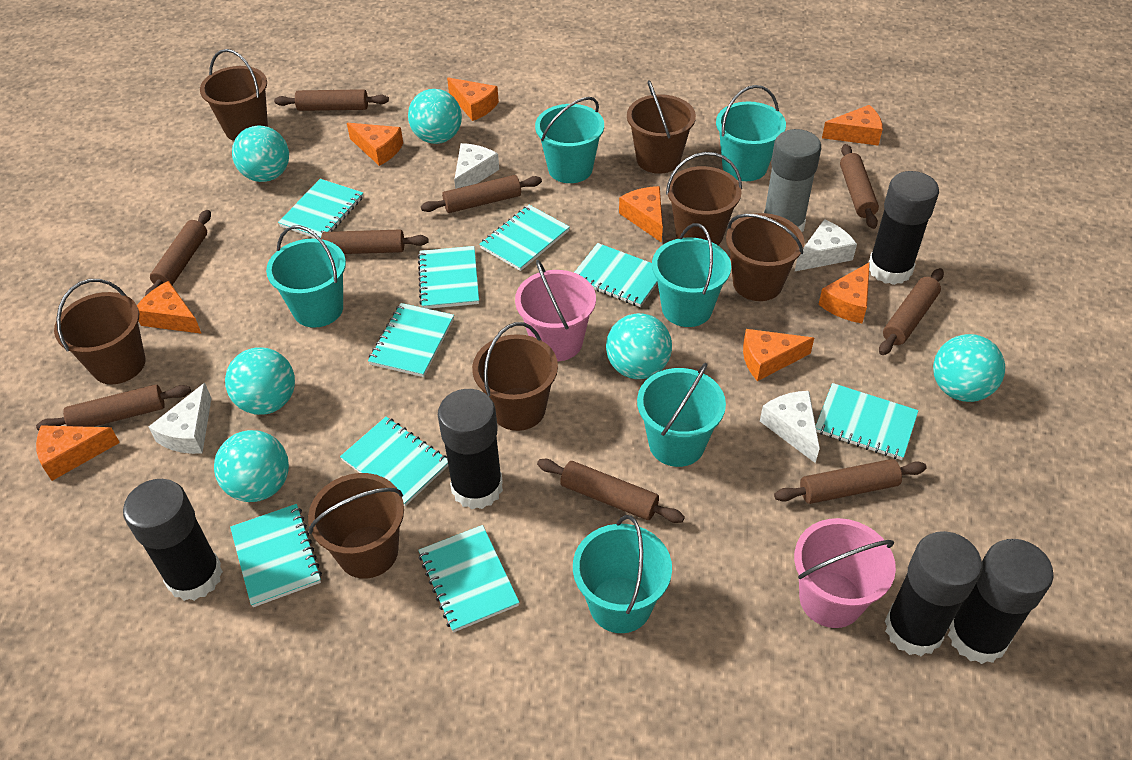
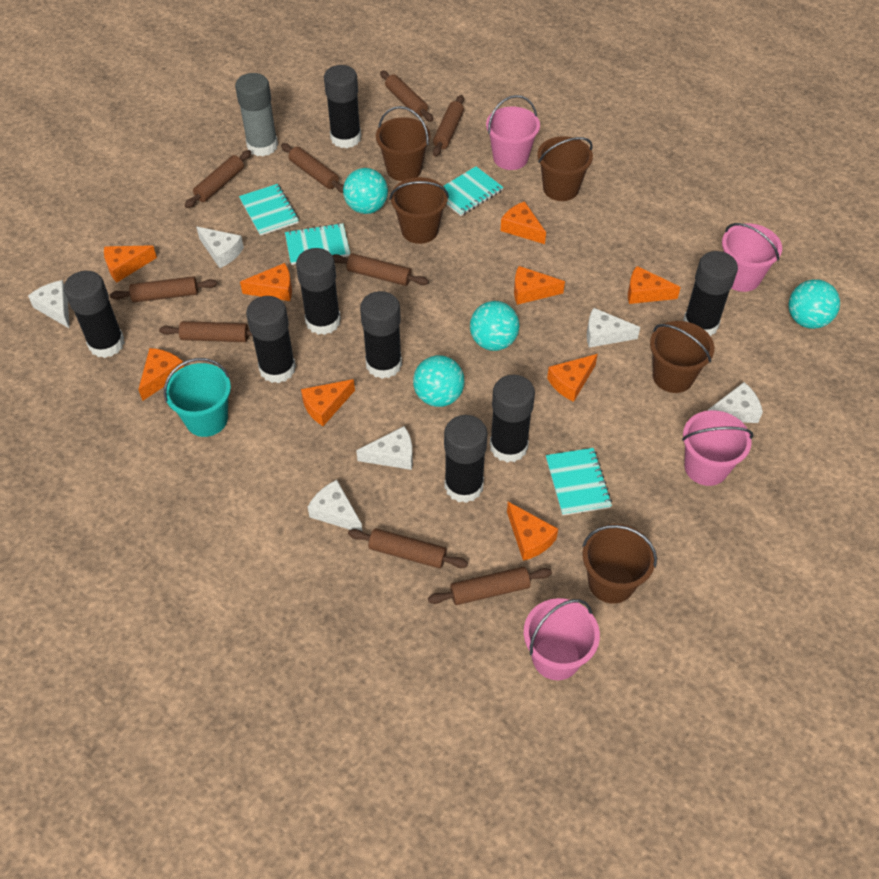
black glue stick: 5 -> 8
brown bucket: 7 -> 5
orange cheese: 8 -> 9
pink bucket: 2 -> 4
turquoise ball: 6 -> 4
turquoise bucket: 6 -> 1
turquoise notebook: 9 -> 4
white cheese: 4 -> 6

